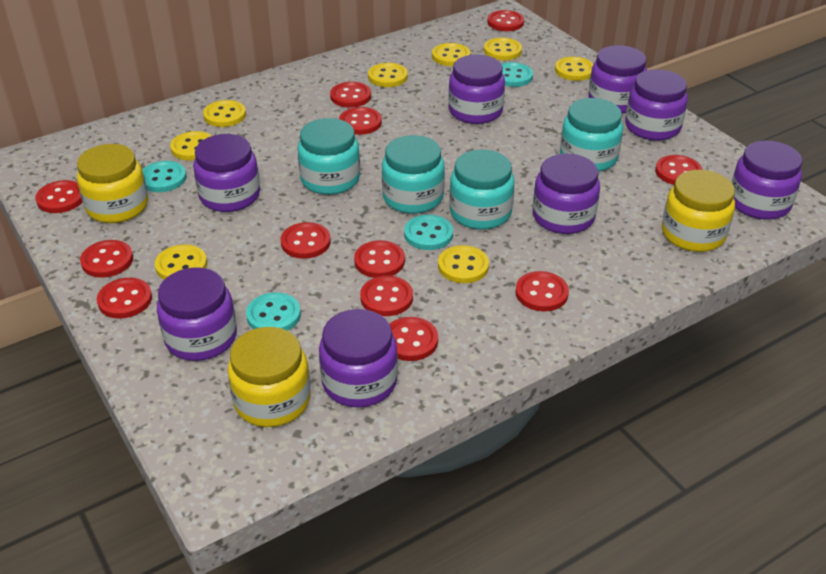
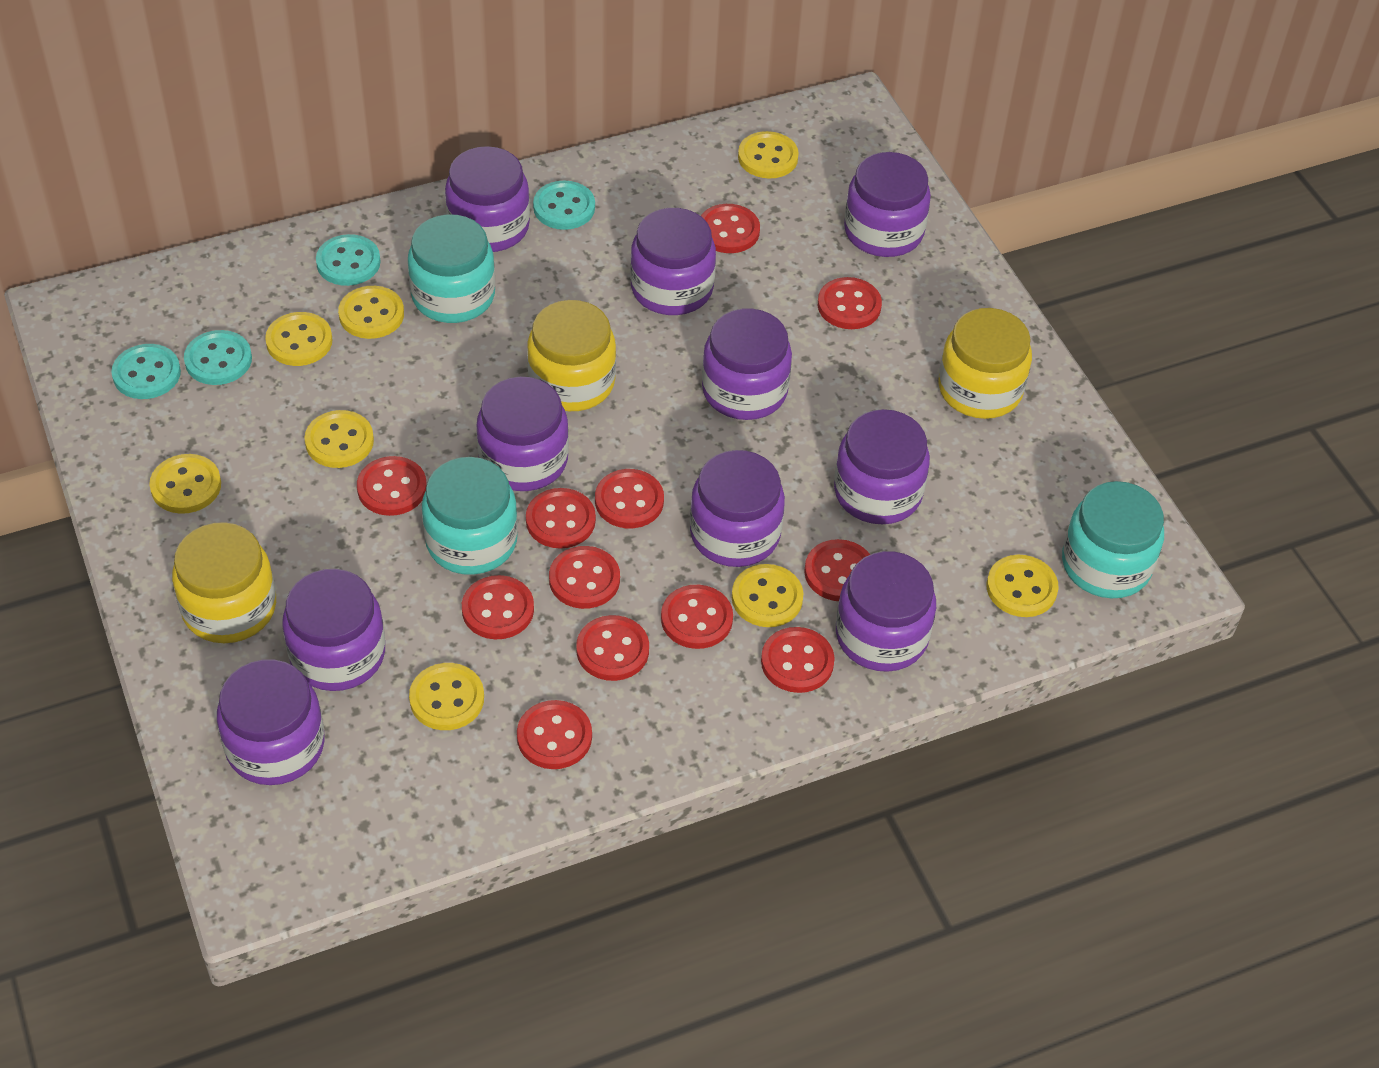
purple jar: 8 -> 10
turquoise jar: 4 -> 3

